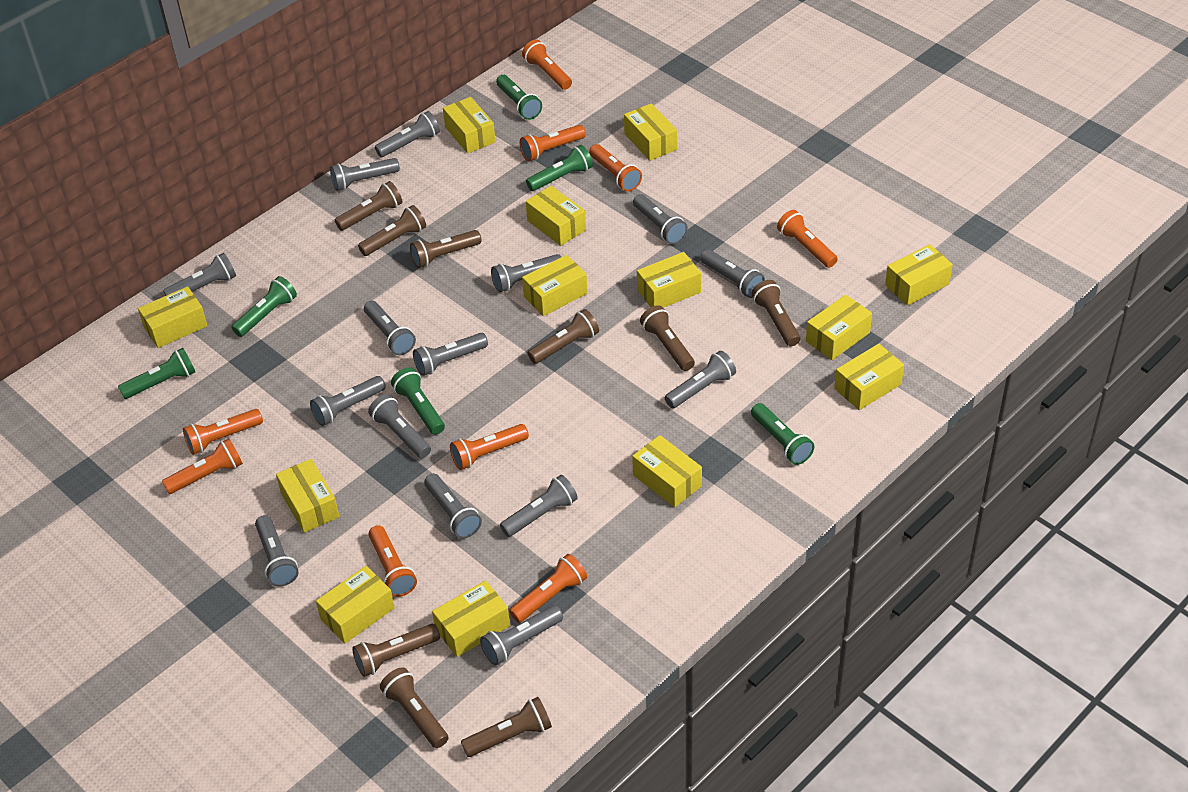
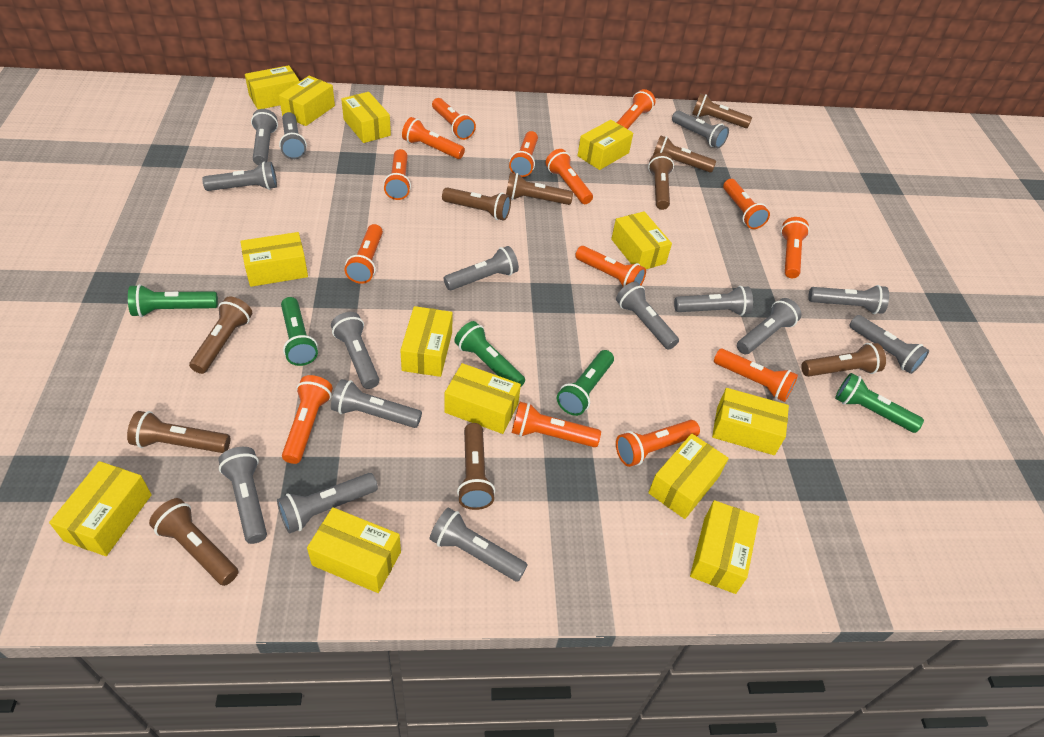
brown flashlight: 9 -> 10
green flashlight: 6 -> 5
orange flashlight: 9 -> 14

